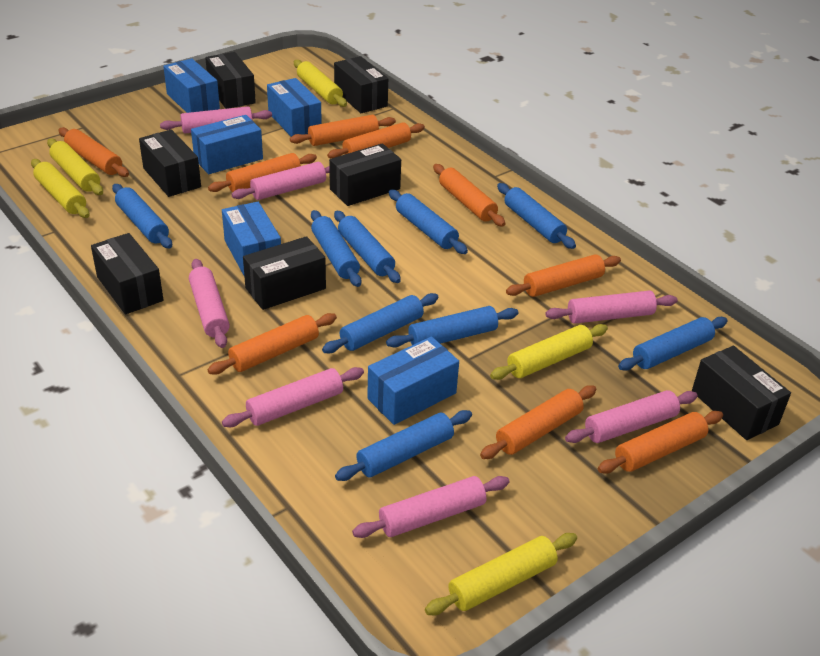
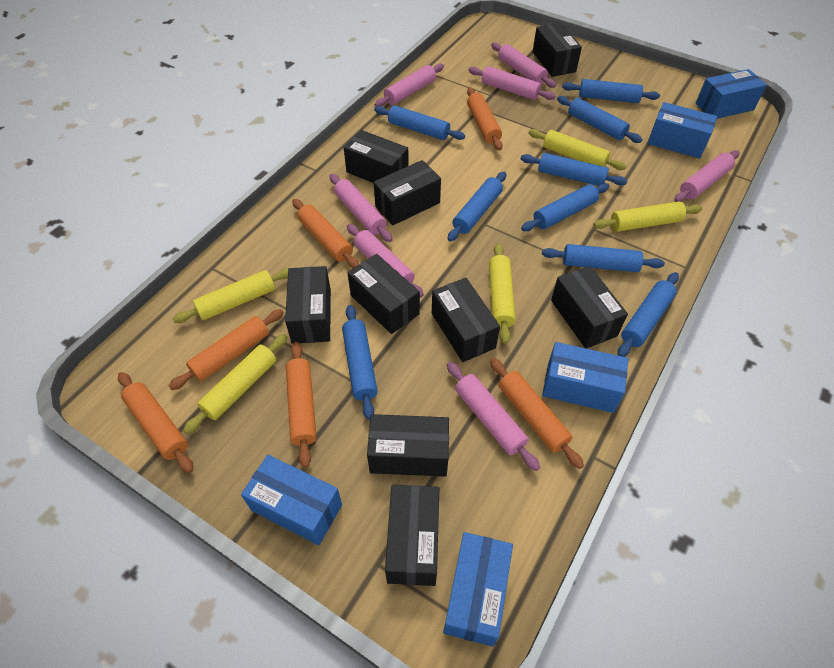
black box: 7 -> 9
orange rolling pin: 9 -> 6

